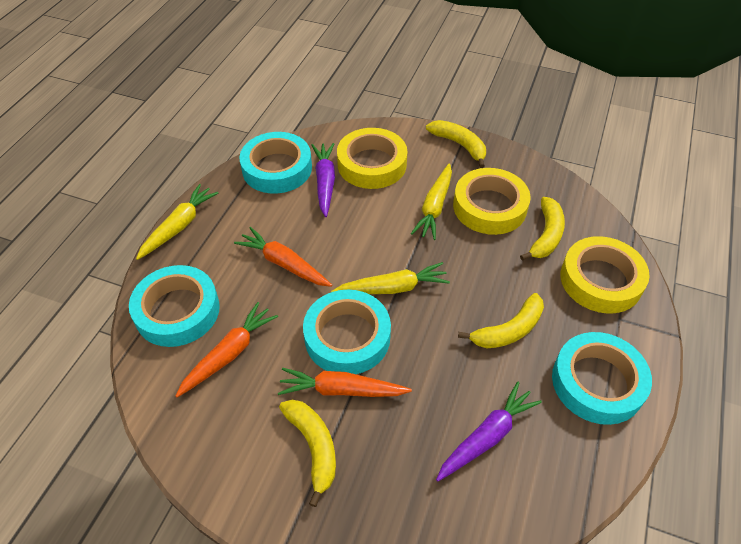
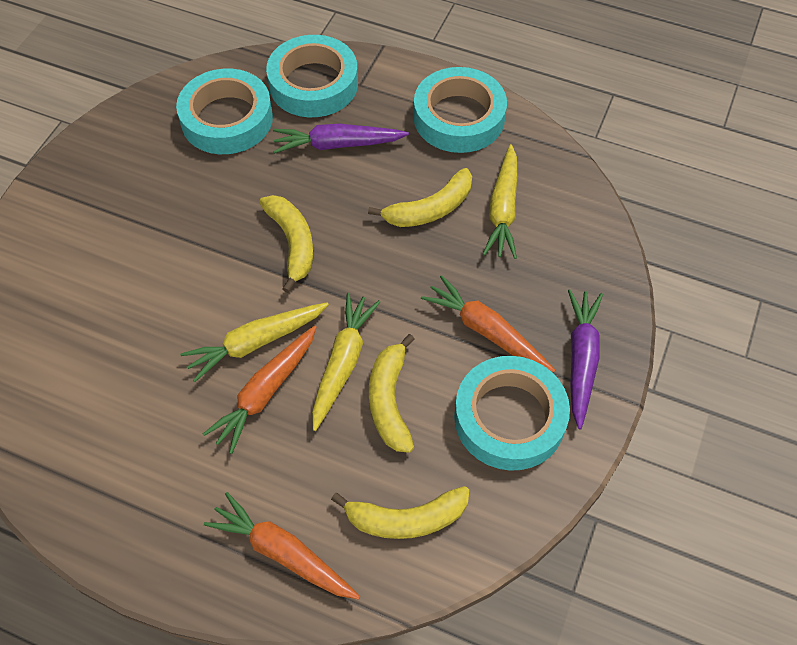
yellow tape: 3 -> 0

